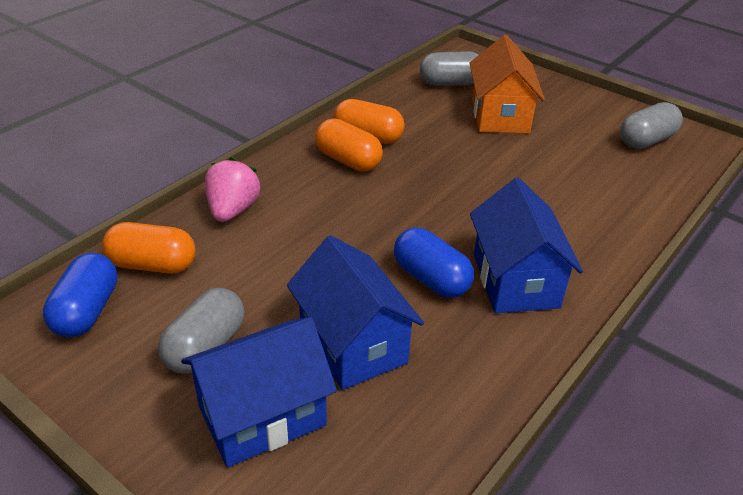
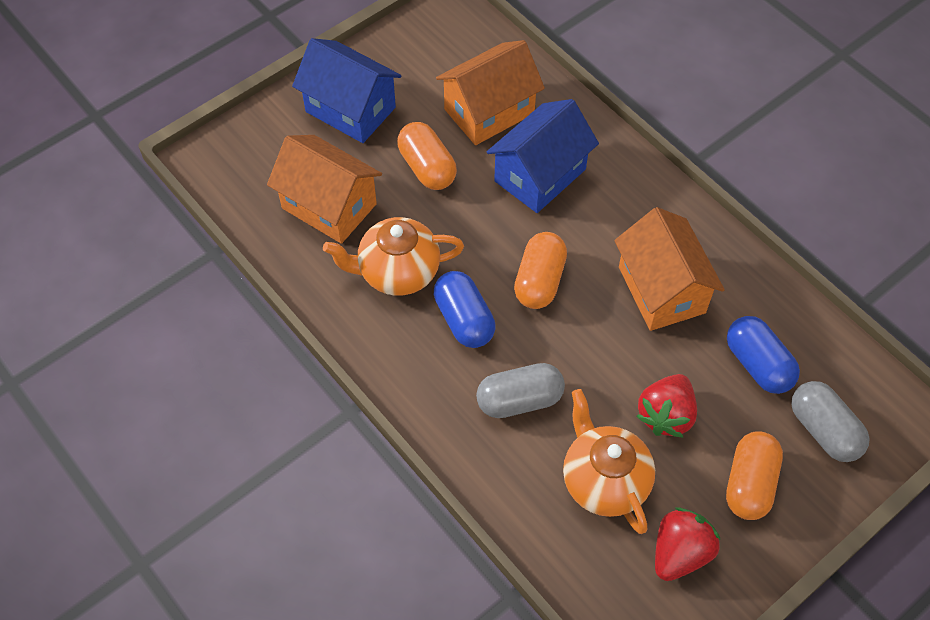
blue house: 3 -> 2
grey capsule: 3 -> 2
orange house: 1 -> 3
orange teapot: 0 -> 2
pink strawberry: 1 -> 0
red strawberry: 0 -> 2

